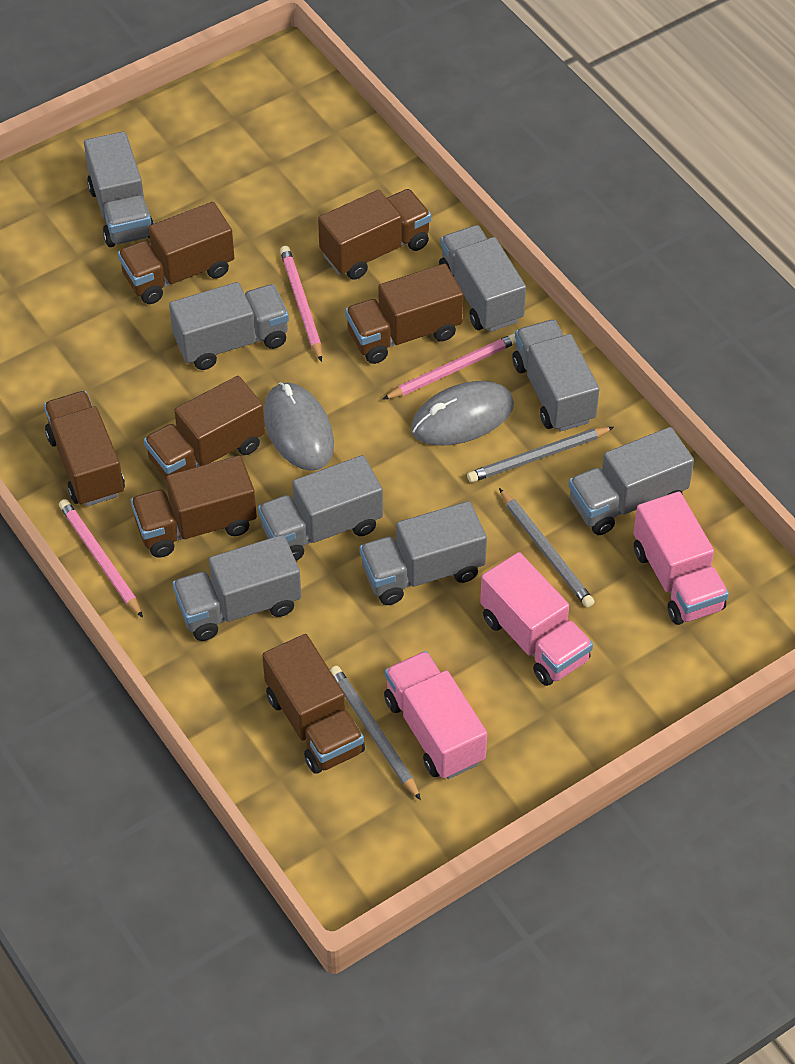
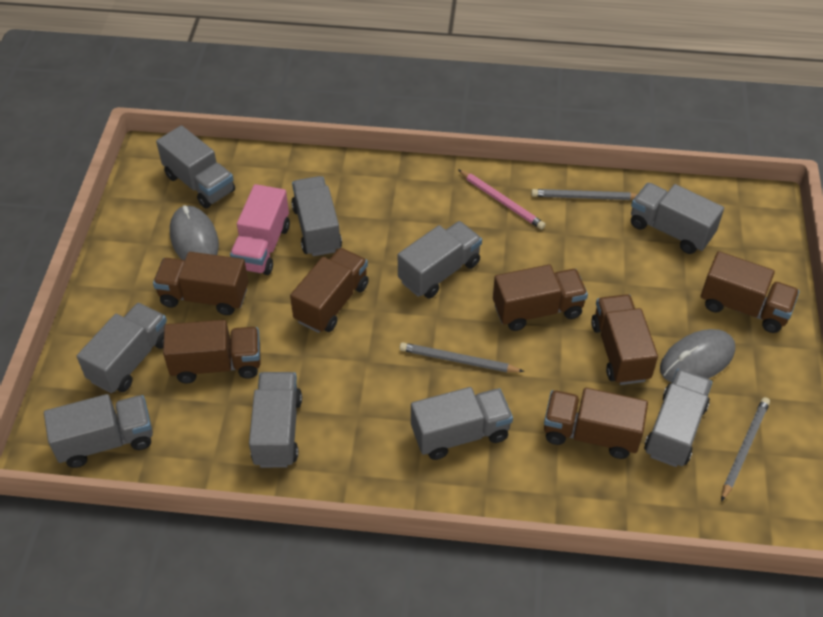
grey truck: 8 -> 9
pink pencil: 3 -> 1
pink truck: 3 -> 1

